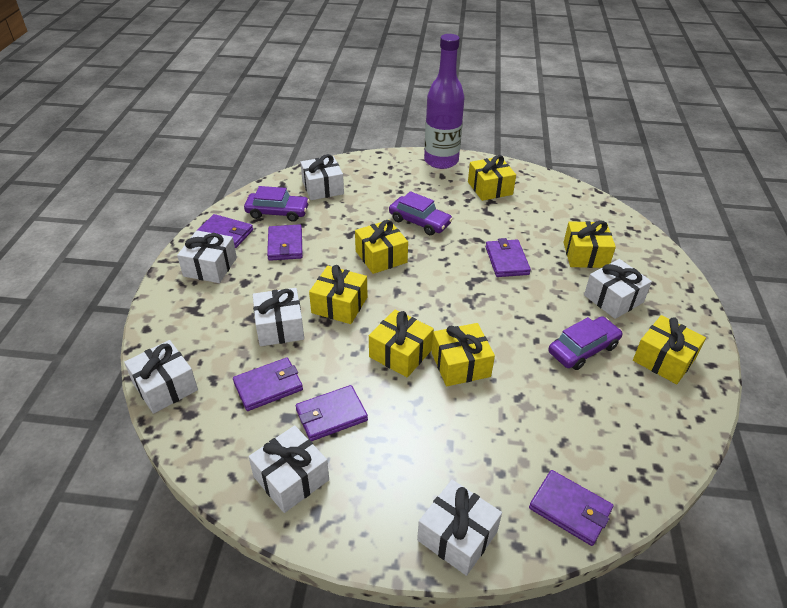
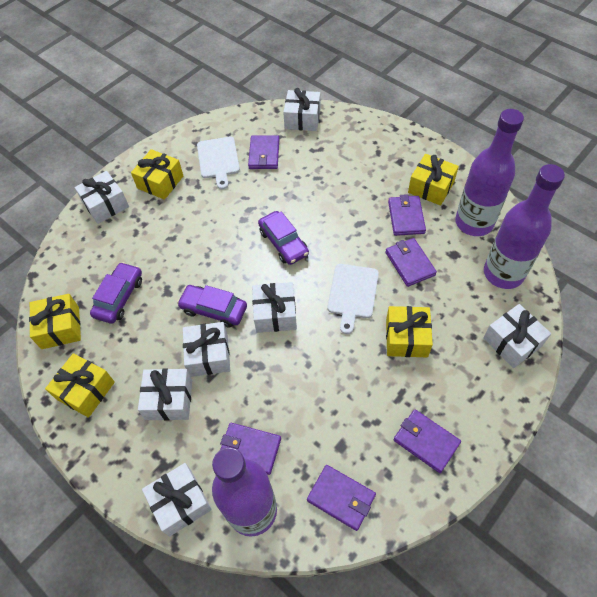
purple bottle: 1 -> 3
white cutting board: 0 -> 2
yellow gift: 7 -> 5

